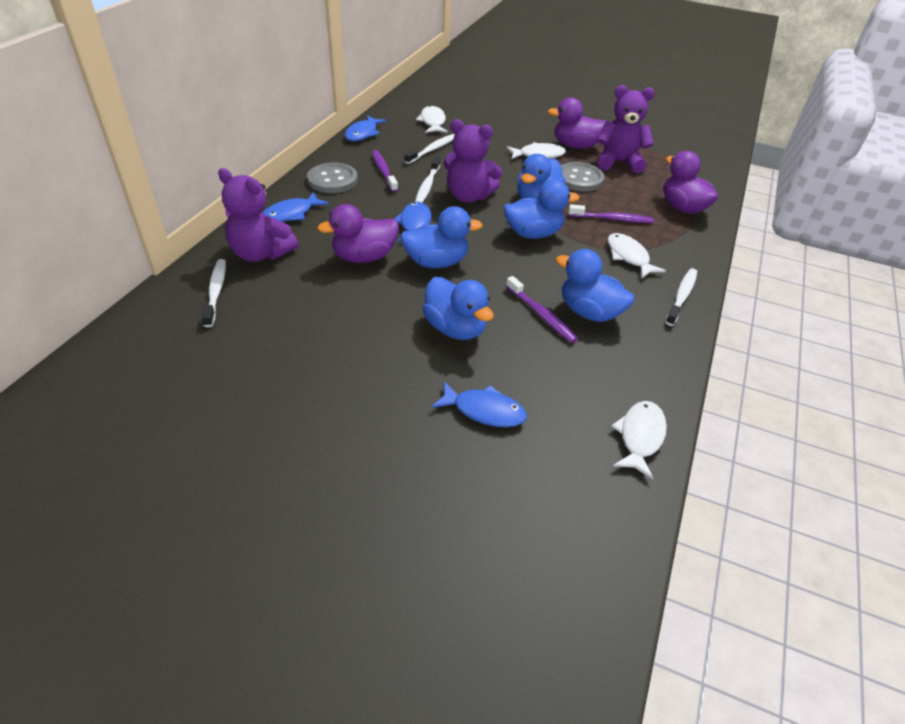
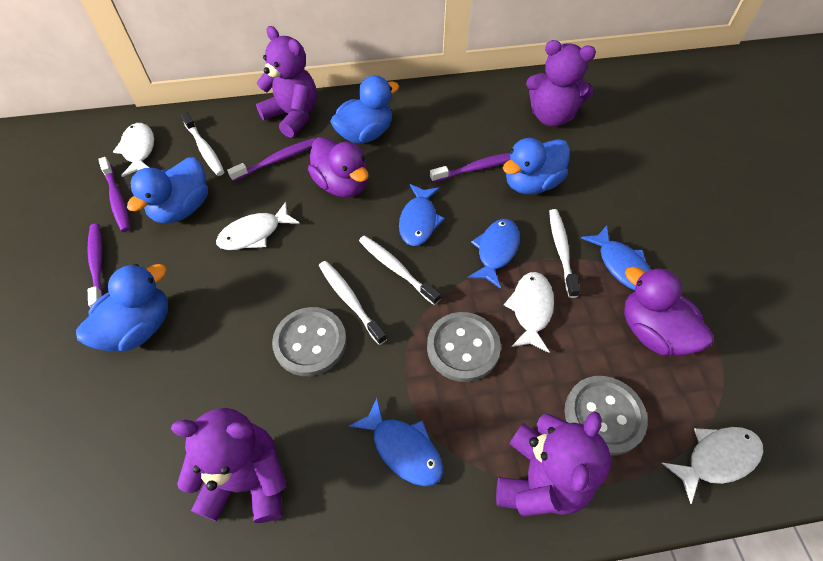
blue duck: 5 -> 4
grey button: 2 -> 3
purple duck: 3 -> 2
purple teddy bear: 3 -> 4
purple toothbrush: 3 -> 4

